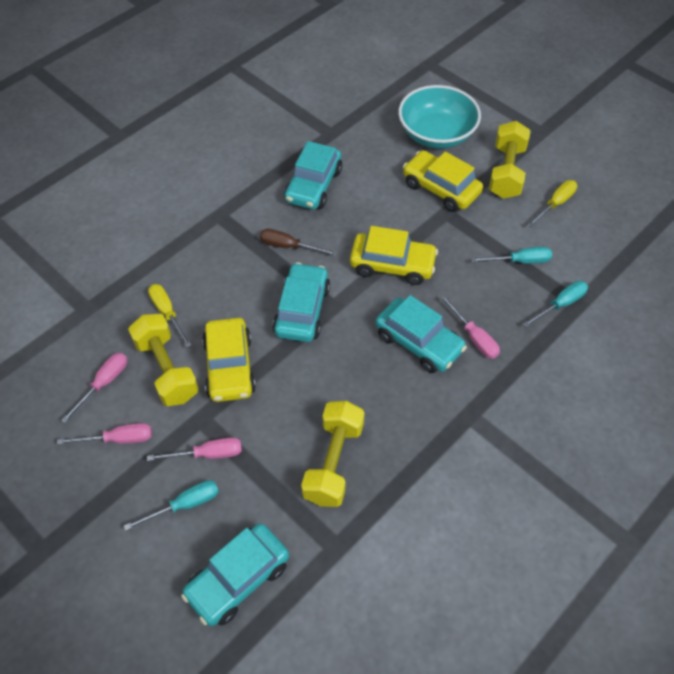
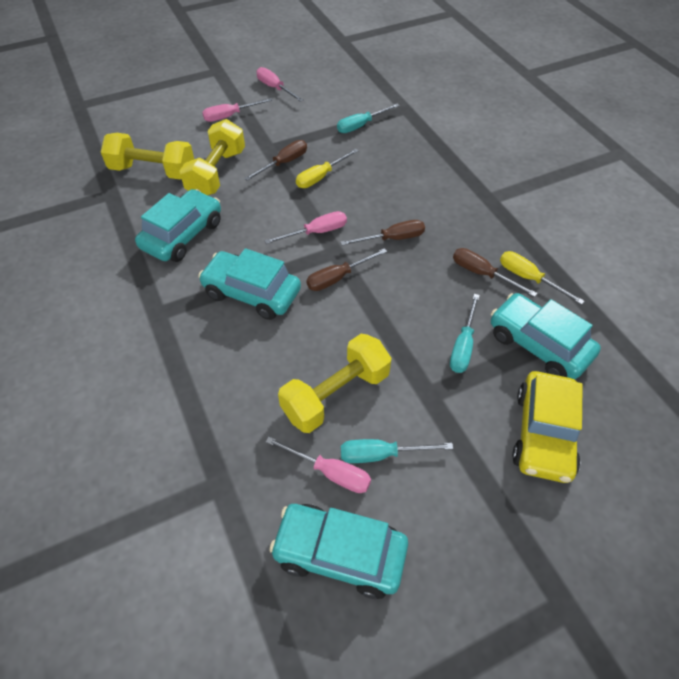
brown screwdriver: 1 -> 4
turquoise bowl: 1 -> 0
yellow car: 3 -> 1

